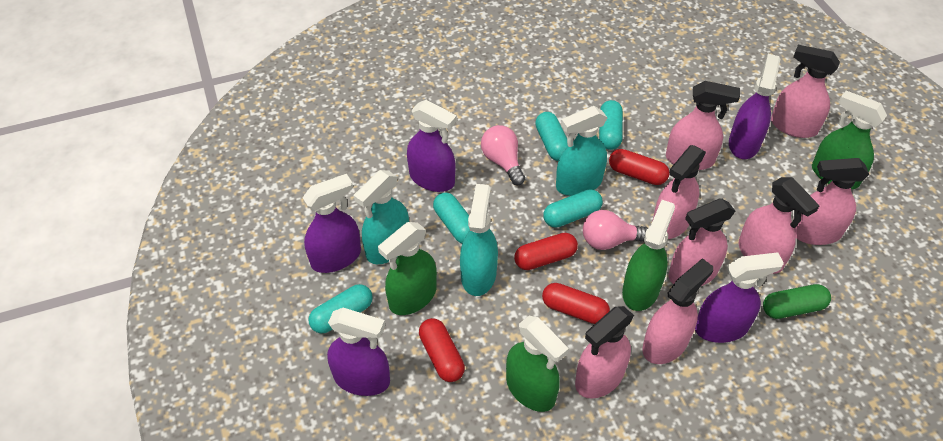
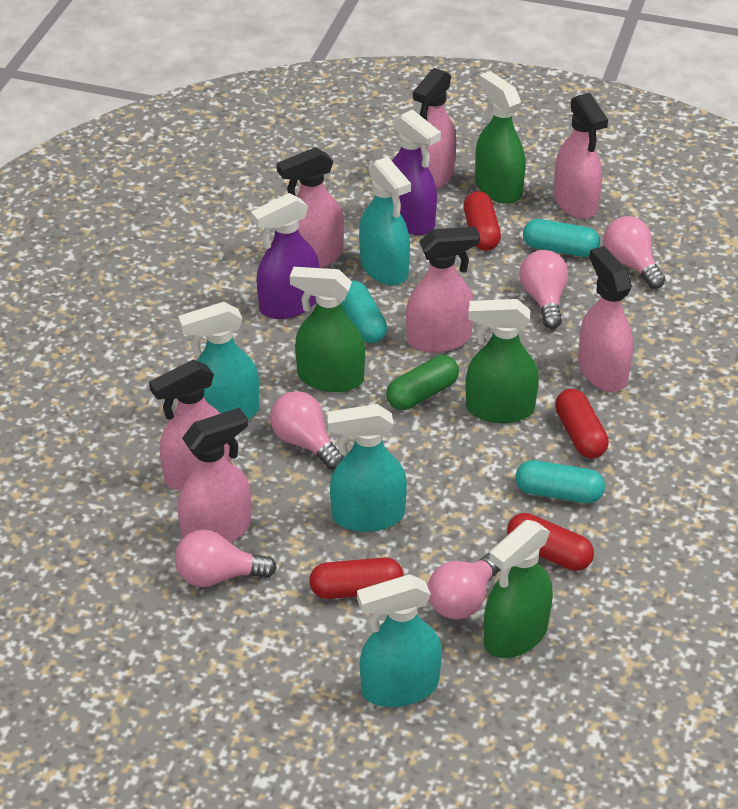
pink light bulb: 2 -> 5
pink spray bottle: 8 -> 7
purple spray bottle: 5 -> 2
turquoise capsule: 5 -> 3
turquoise spray bottle: 3 -> 4

